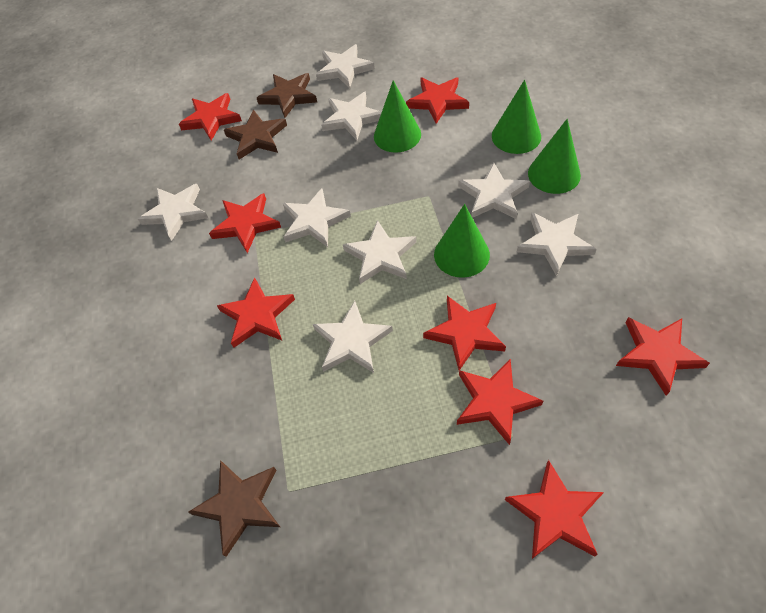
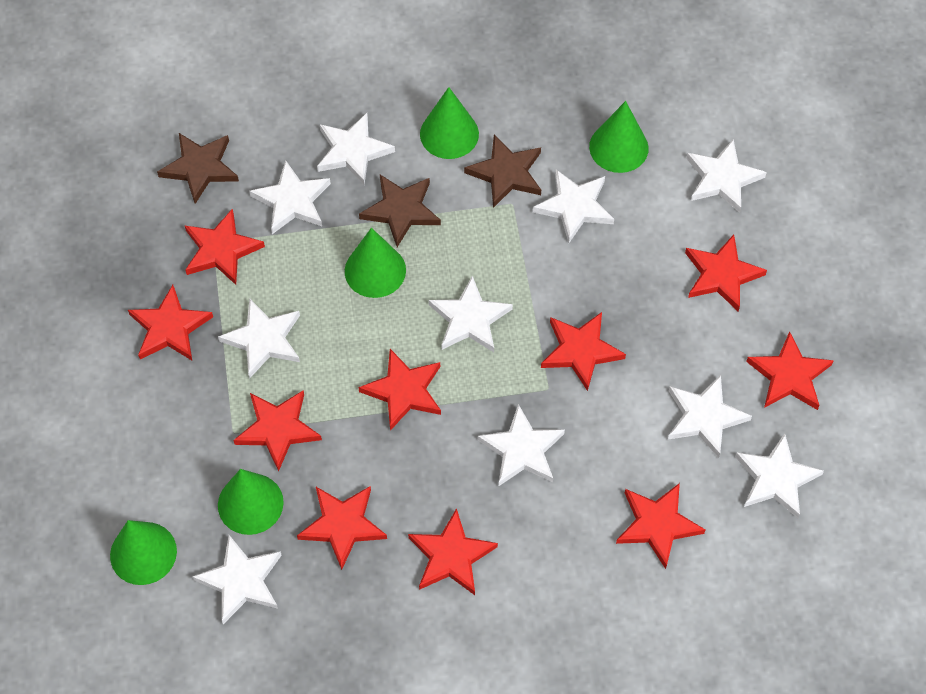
green cone: 4 -> 5
red star: 8 -> 10
white star: 8 -> 10

